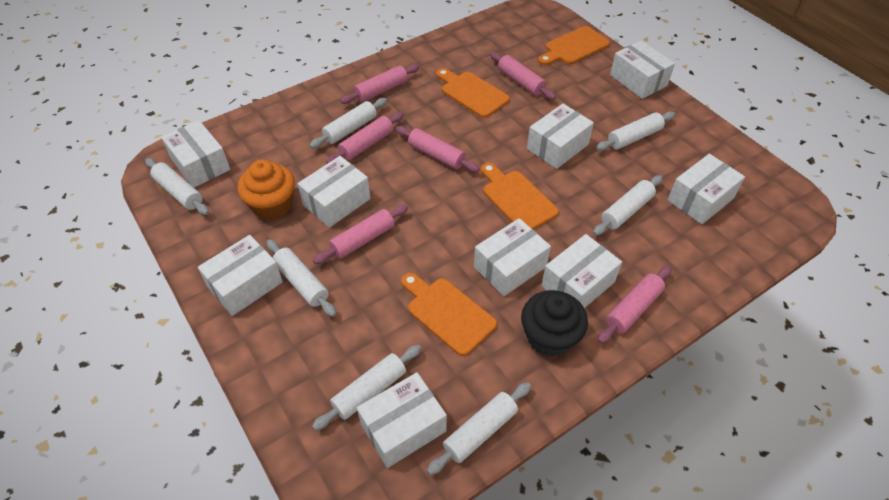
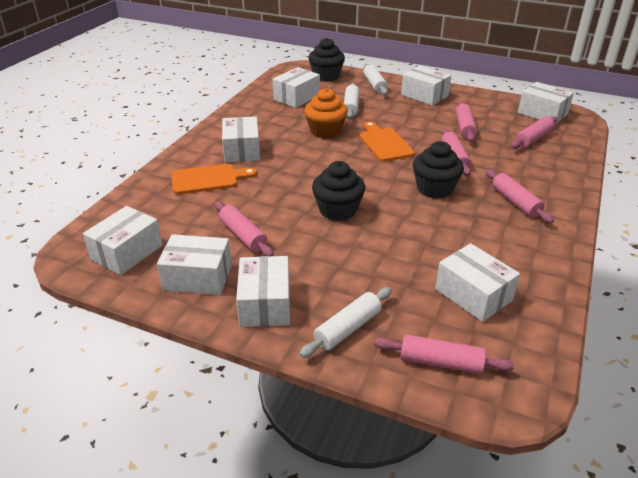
black cupcake: 1 -> 3
orange cutting board: 4 -> 2
white box: 9 -> 8
white rolling pin: 7 -> 3

